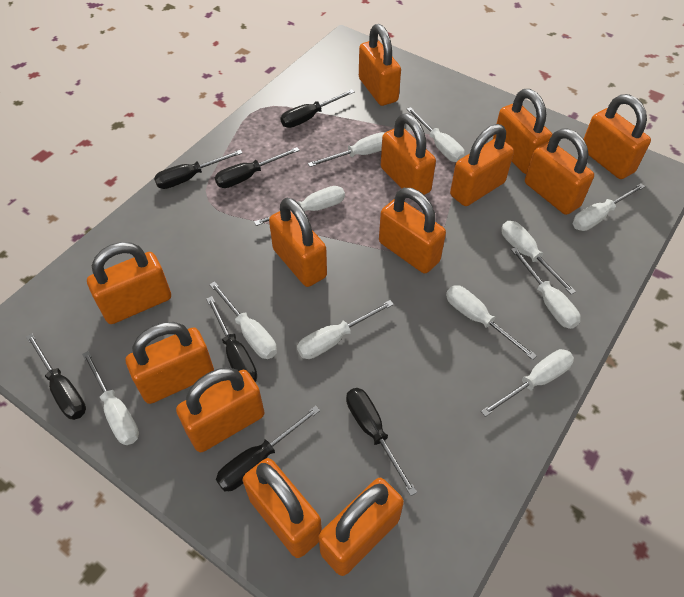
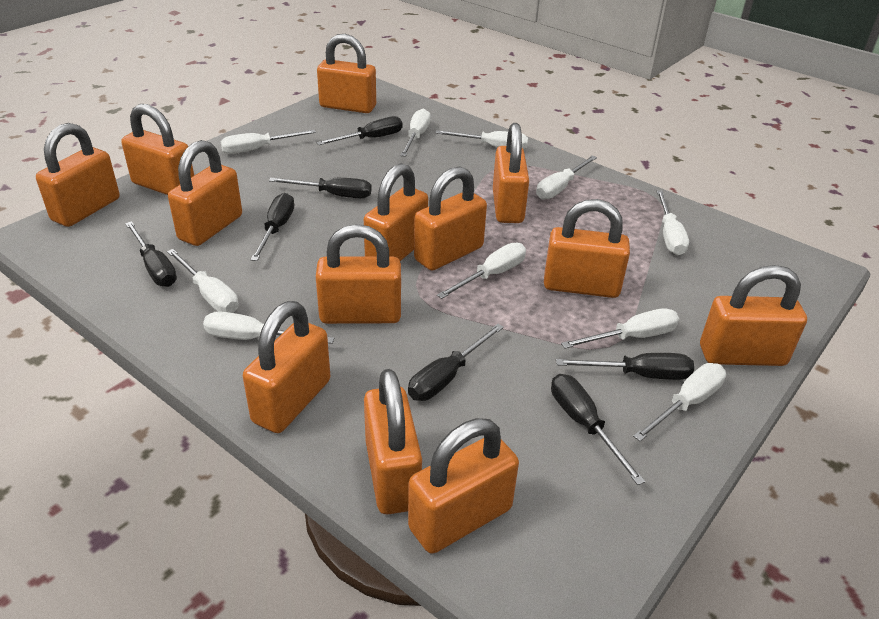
white screwdriver: 11 -> 10

